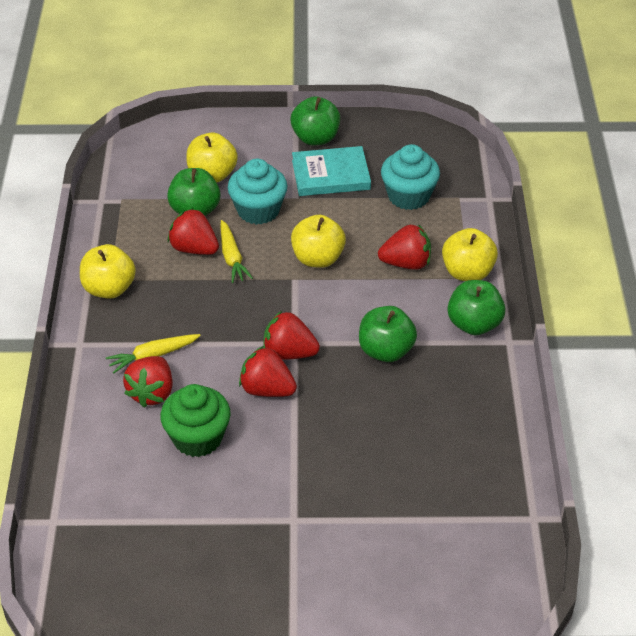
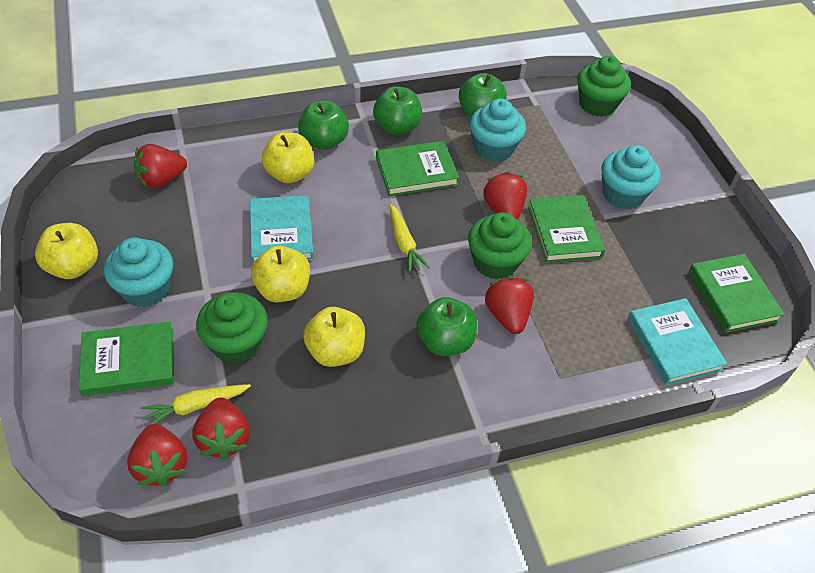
green book: 0 -> 4
green cupcake: 1 -> 3
turquoise book: 1 -> 2
turquoise cupcake: 2 -> 3

